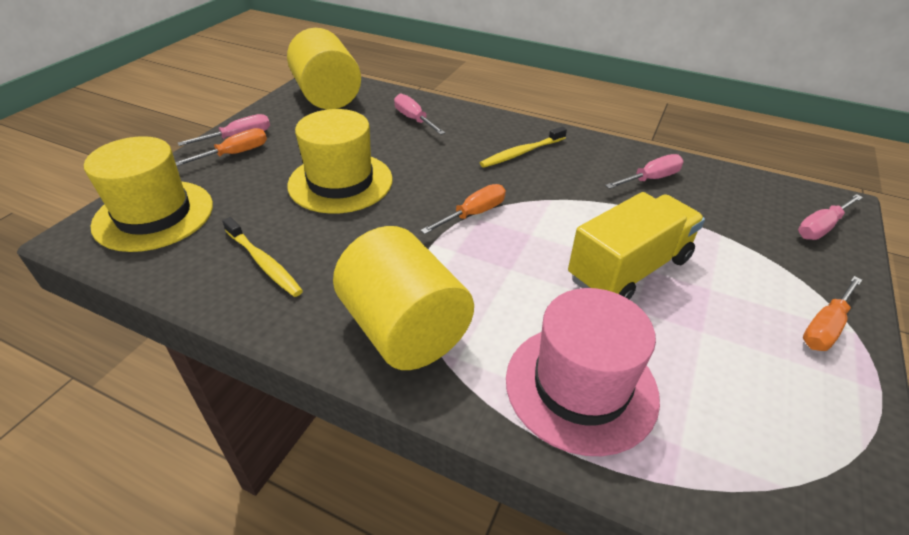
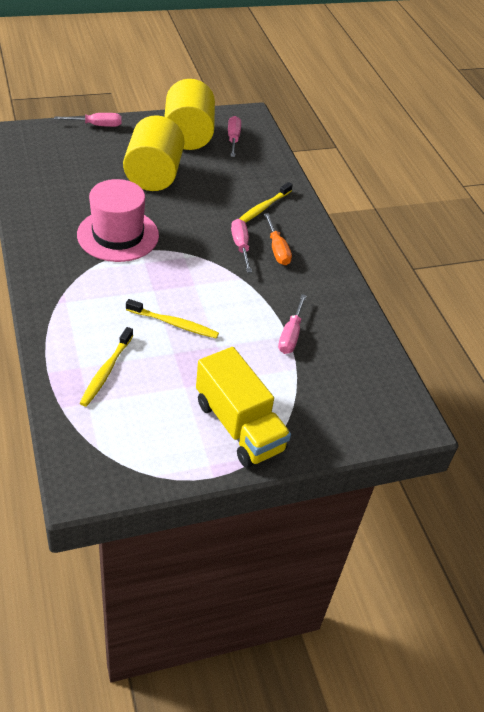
orange screwdriver: 3 -> 1
yellow hat: 2 -> 0
yellow toothbrush: 2 -> 3

